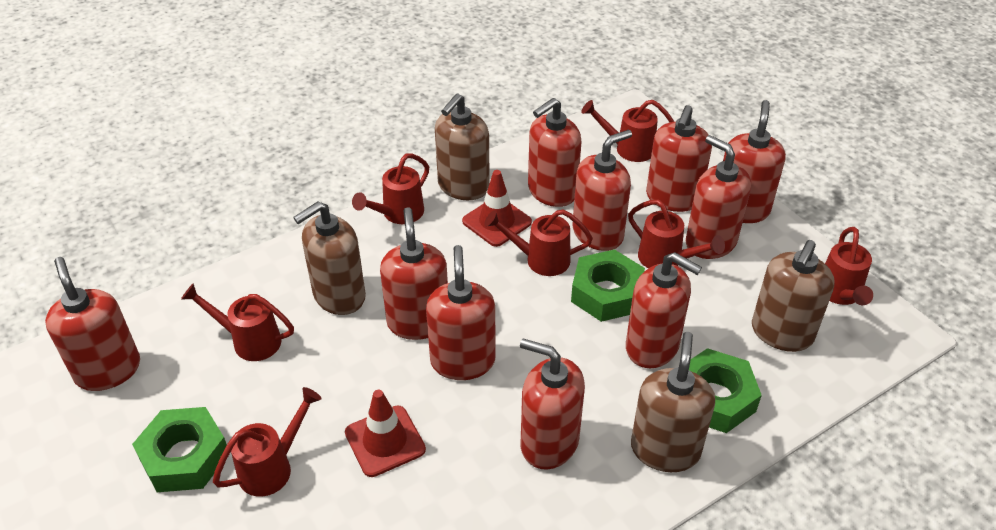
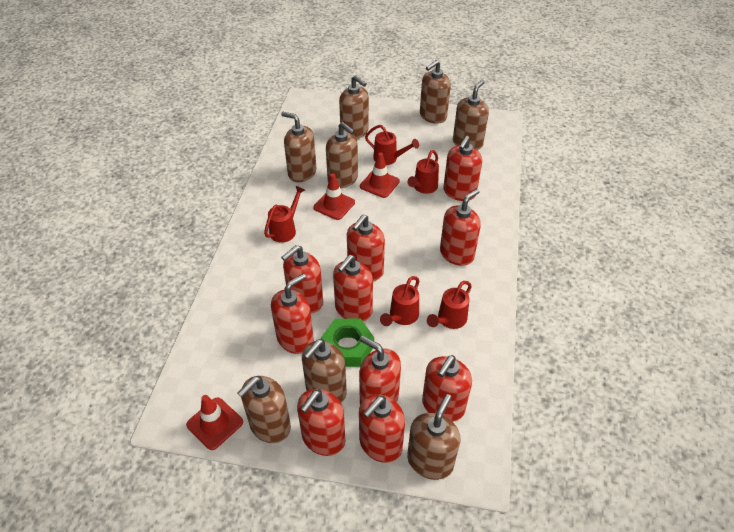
brown soap dispenser: 4 -> 8
green nut: 3 -> 1
red traffic cone: 2 -> 3
red watering can: 7 -> 5

